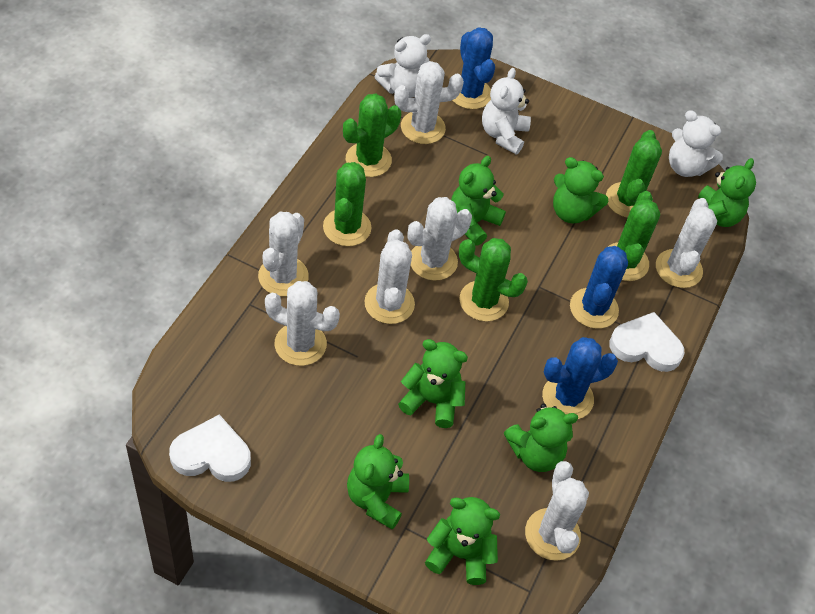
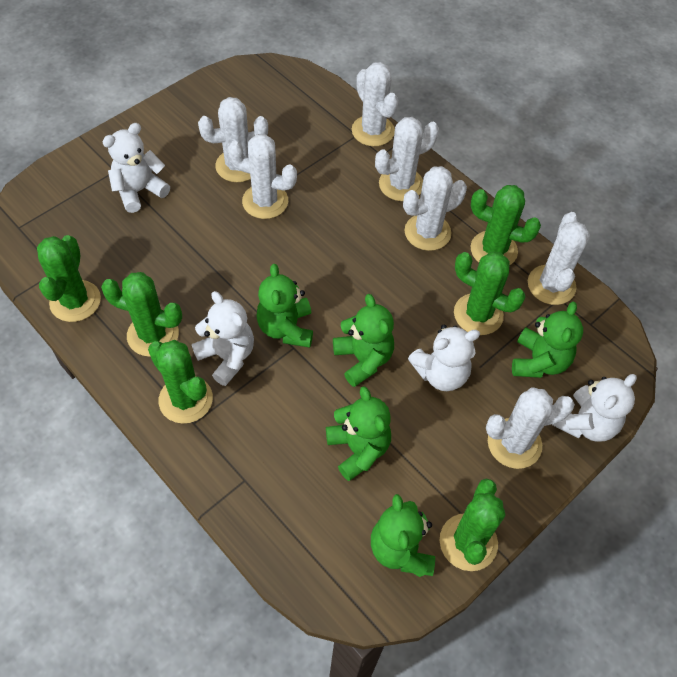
blue cactus: 3 -> 0
green cactus: 5 -> 6
green teddy bear: 7 -> 5
white heart: 2 -> 0
white teddy bear: 3 -> 4

